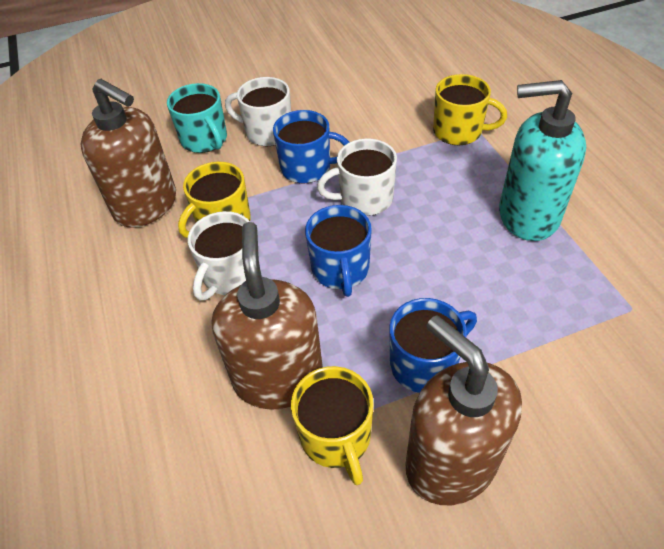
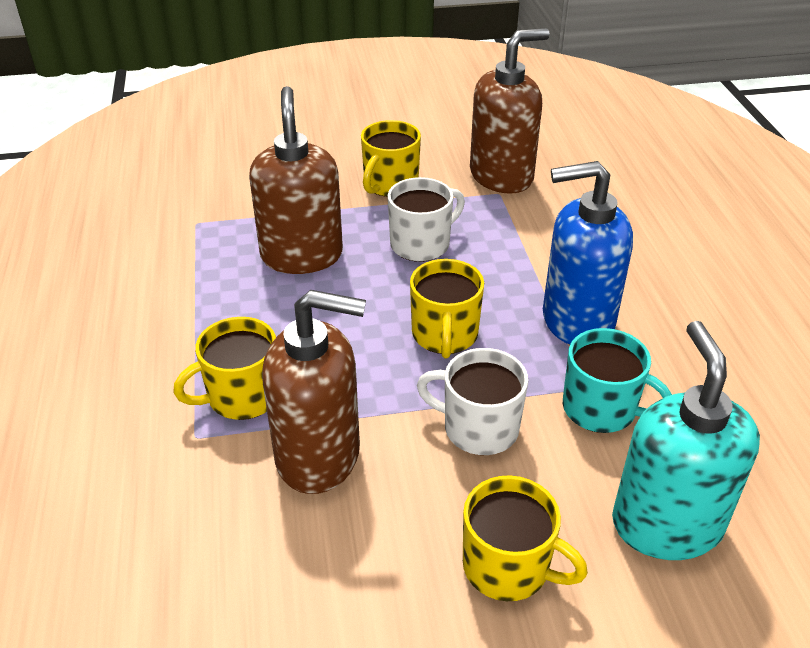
blue mug: 3 -> 0
blue soap dispenser: 0 -> 1
white mug: 3 -> 2
yellow mug: 3 -> 4

